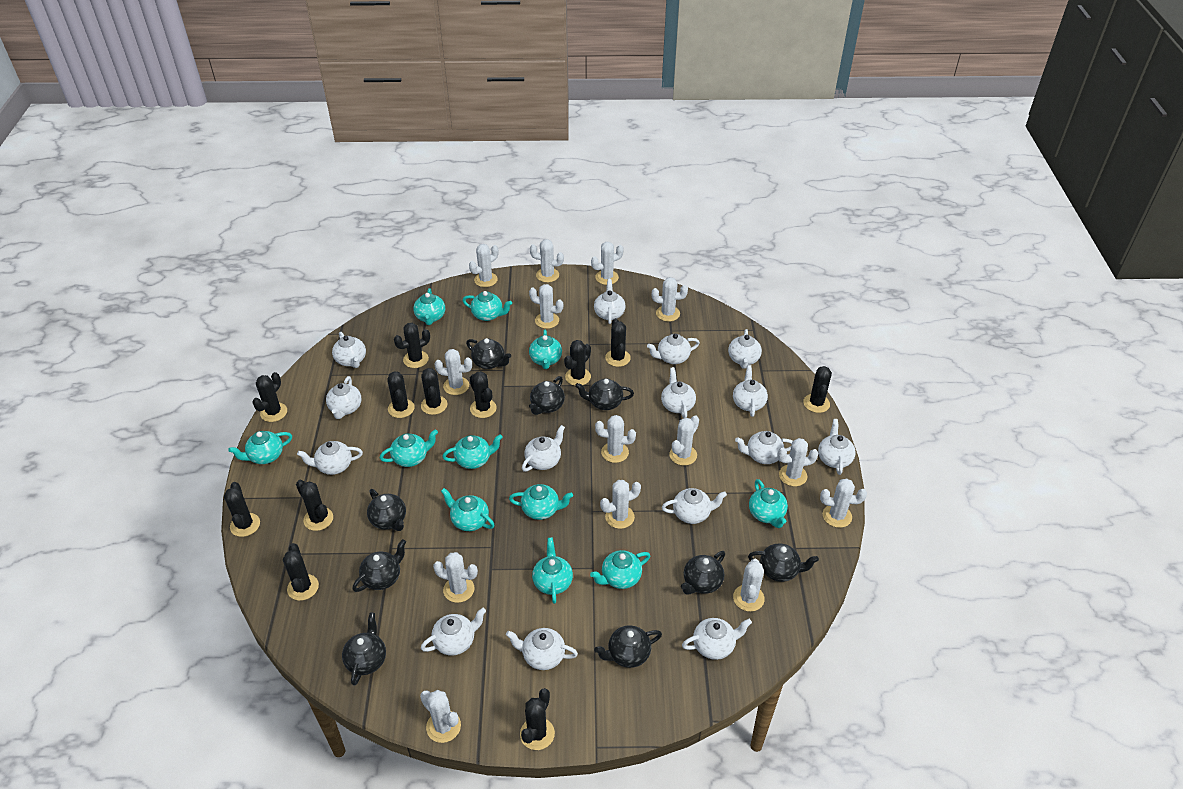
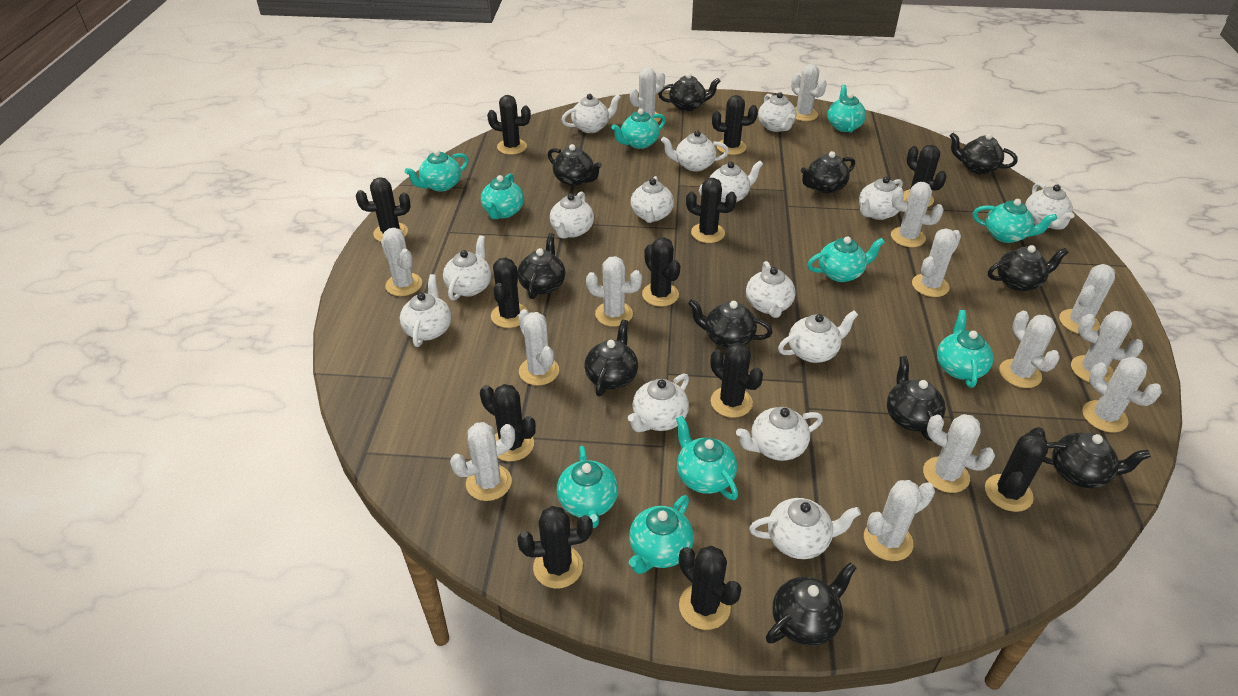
black teapot: 9 -> 11
turquoise teapot: 11 -> 10

